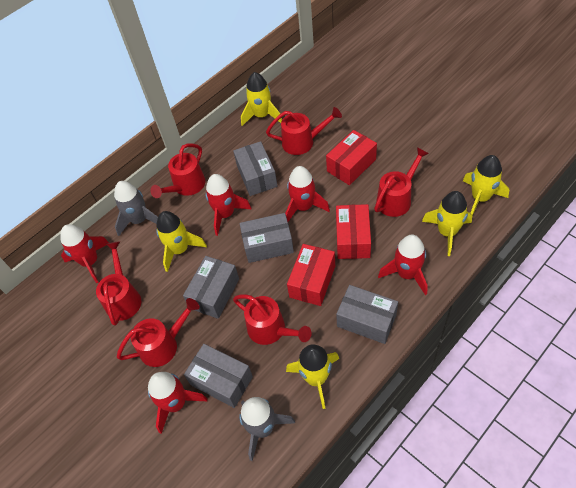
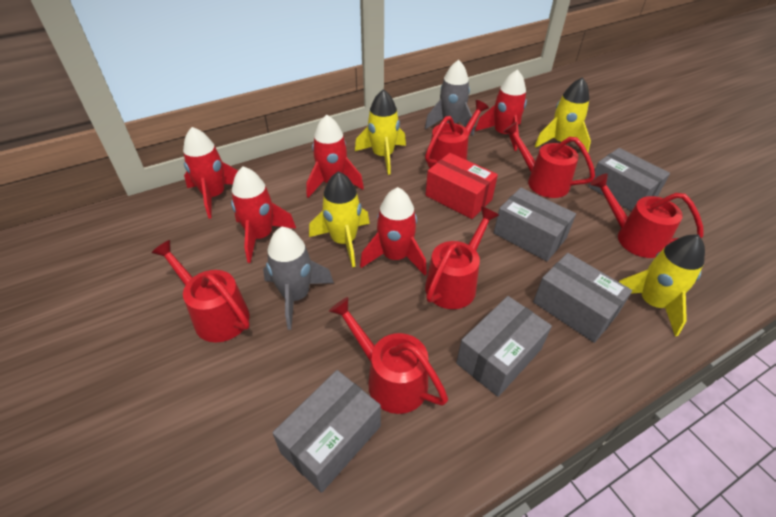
red box: 3 -> 1
yellow rocket: 5 -> 4

